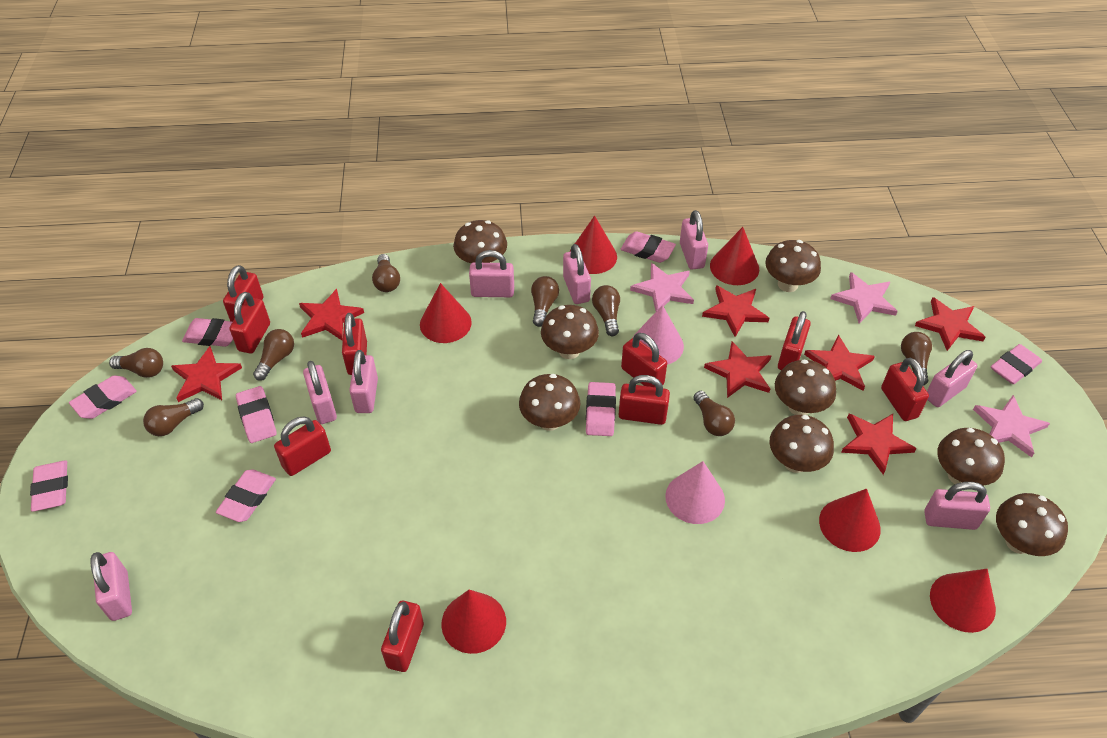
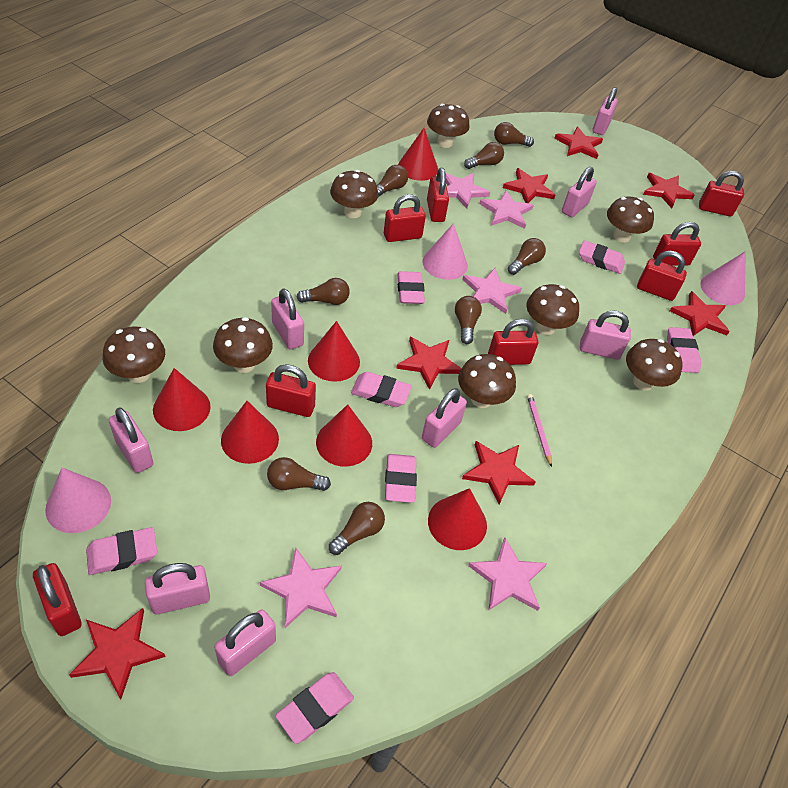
pink cone: 2 -> 3
pink eraser: 8 -> 7
pink pencil: 0 -> 1
pink star: 3 -> 5
red padlock: 9 -> 8

